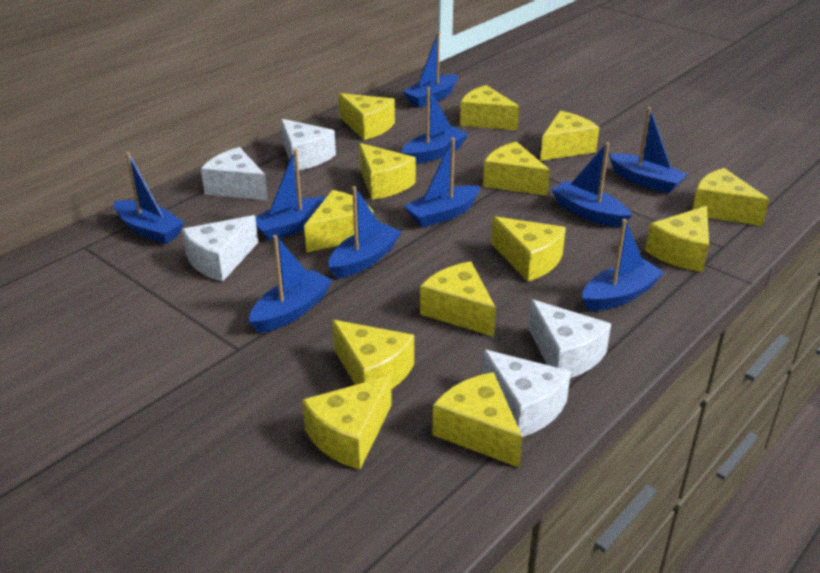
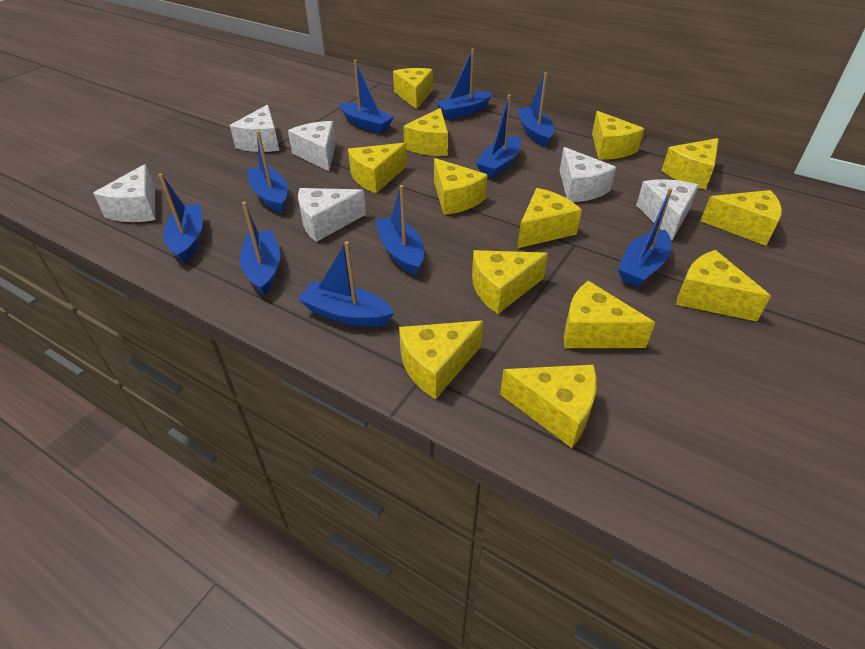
white cheese: 5 -> 6

